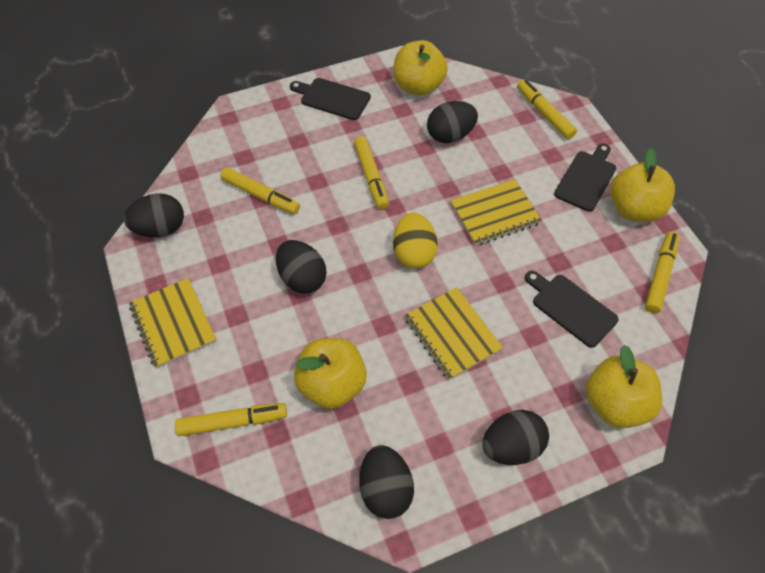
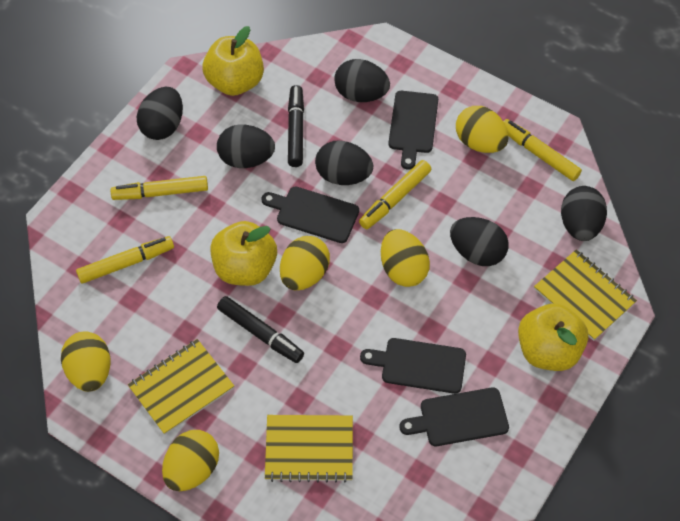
black cutting board: 3 -> 4
black egg: 5 -> 6
black marker: 0 -> 2
yellow apple: 4 -> 3
yellow egg: 1 -> 5
yellow marker: 5 -> 4

